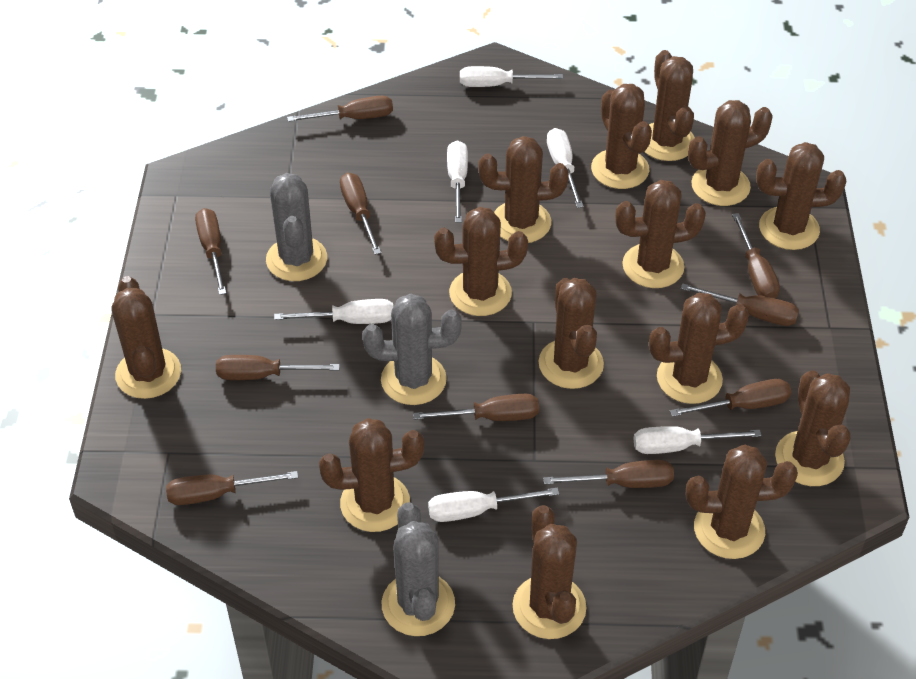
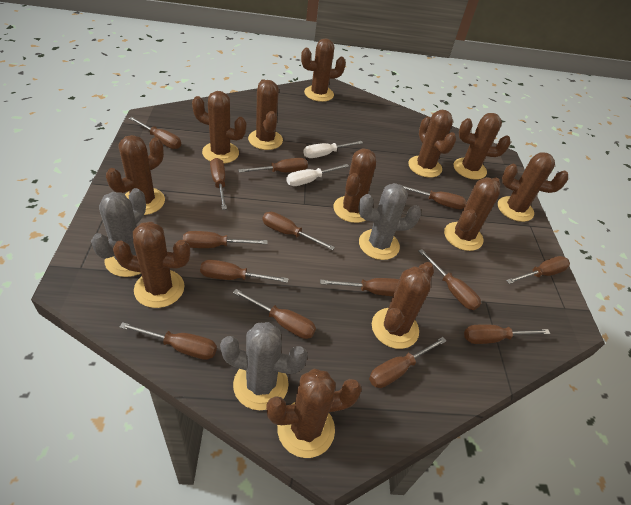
brown cactus: 14 -> 12
brown screwdriver: 10 -> 14
white screwdriver: 6 -> 2

